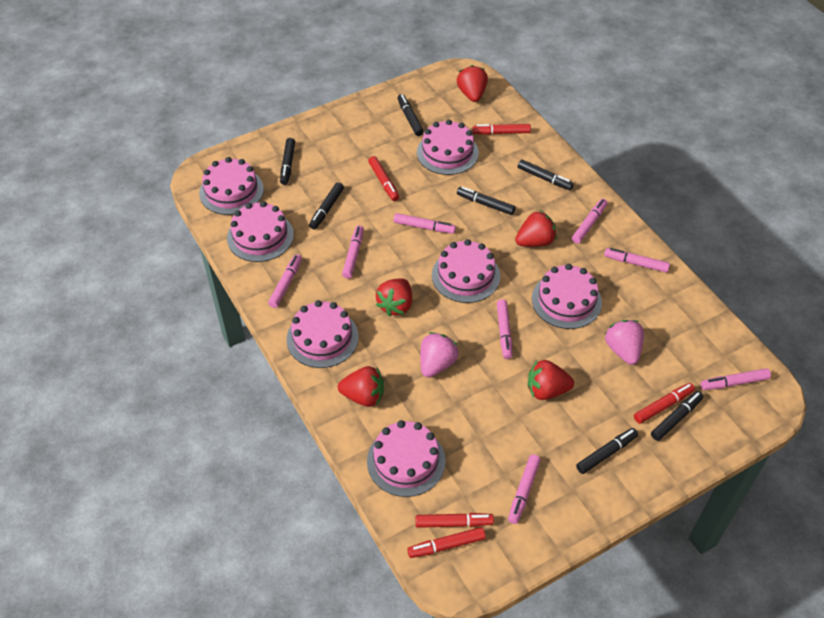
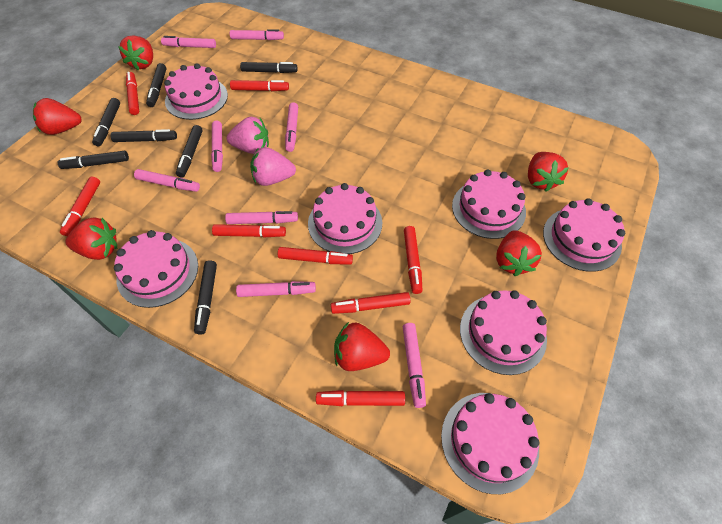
red marker: 5 -> 8
red strawberry: 5 -> 6

